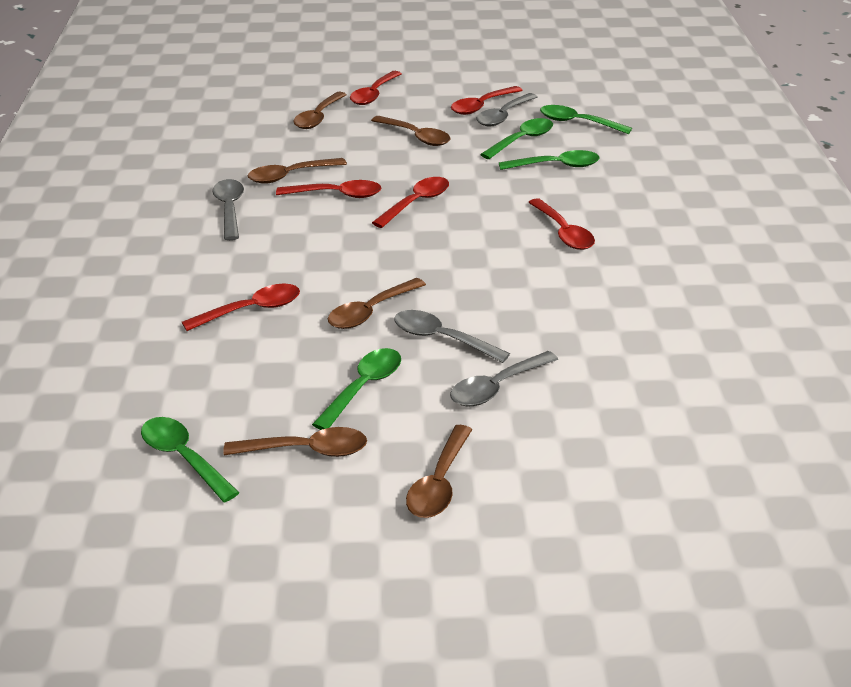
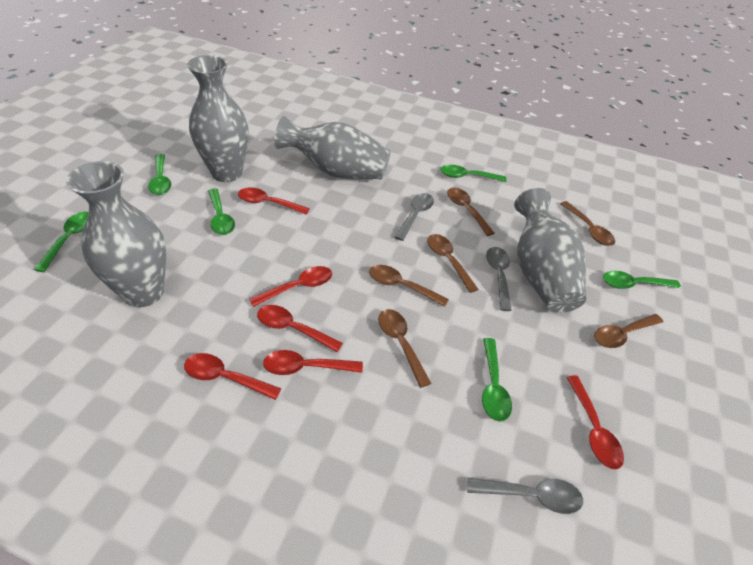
green spoon: 5 -> 6
grey spoon: 4 -> 3
grey vase: 0 -> 4

